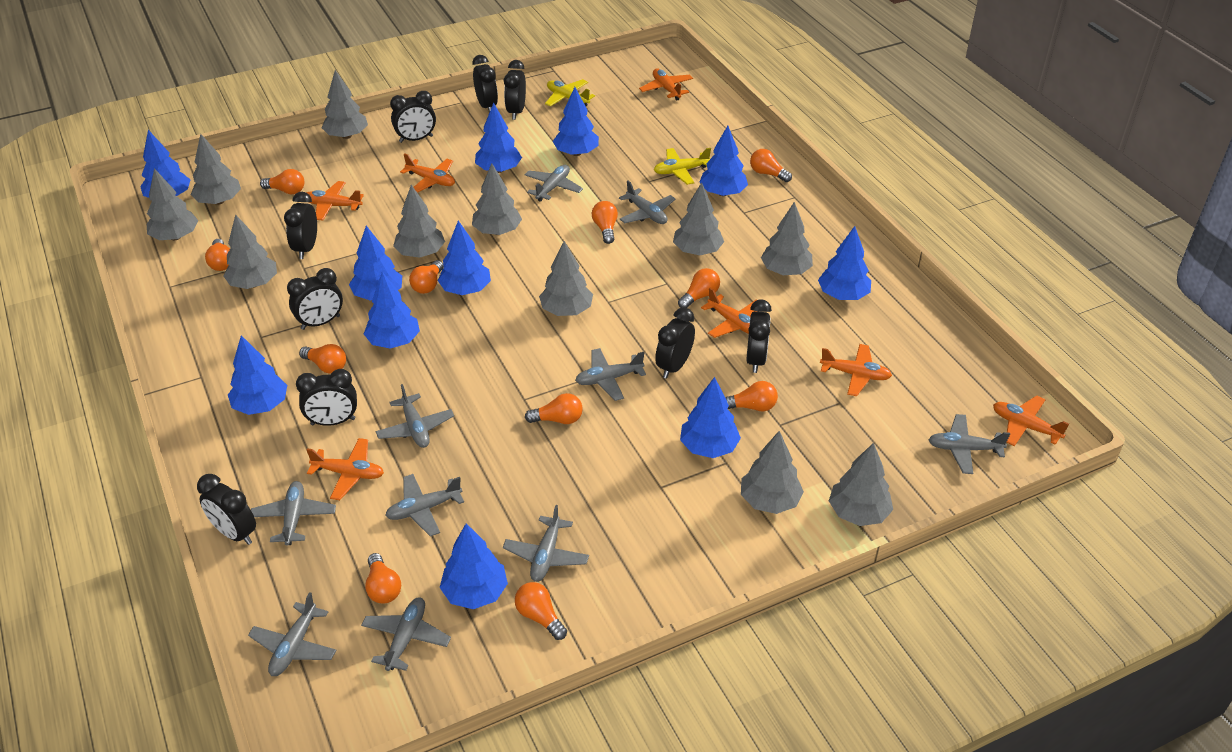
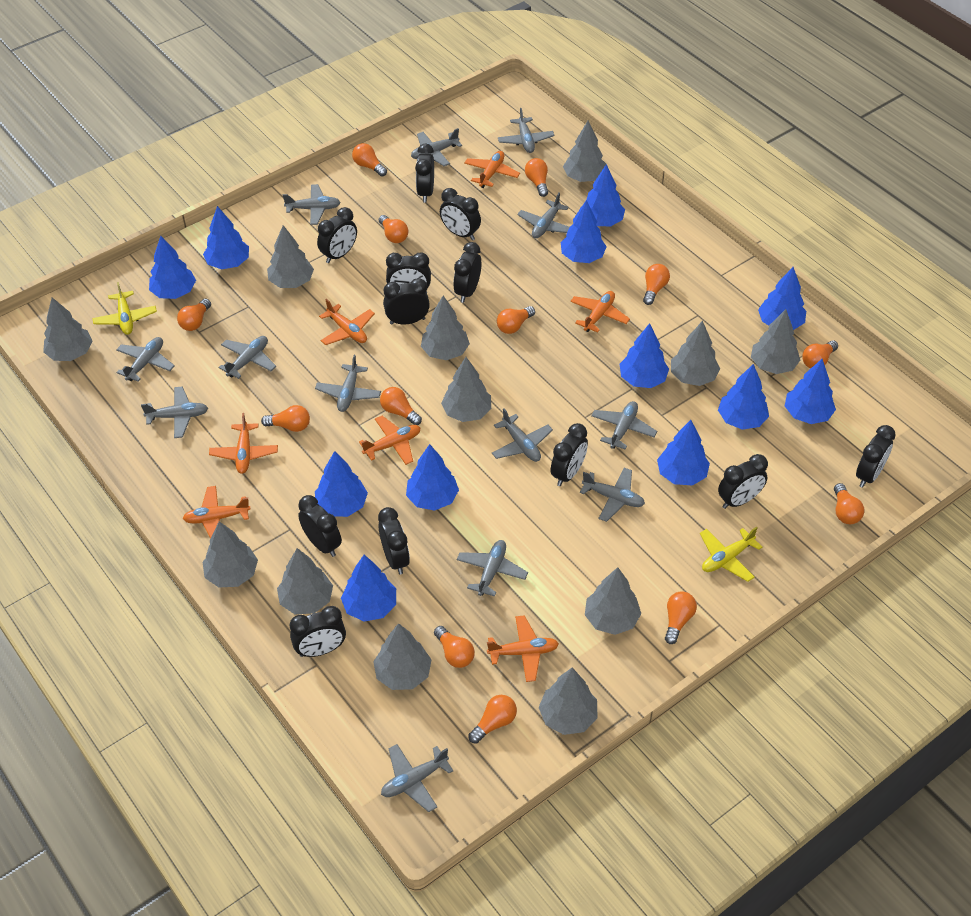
black clock: 9 -> 12
blue tree: 11 -> 12
grey plane: 10 -> 13
grey tree: 11 -> 12
orange light bulb: 11 -> 13

